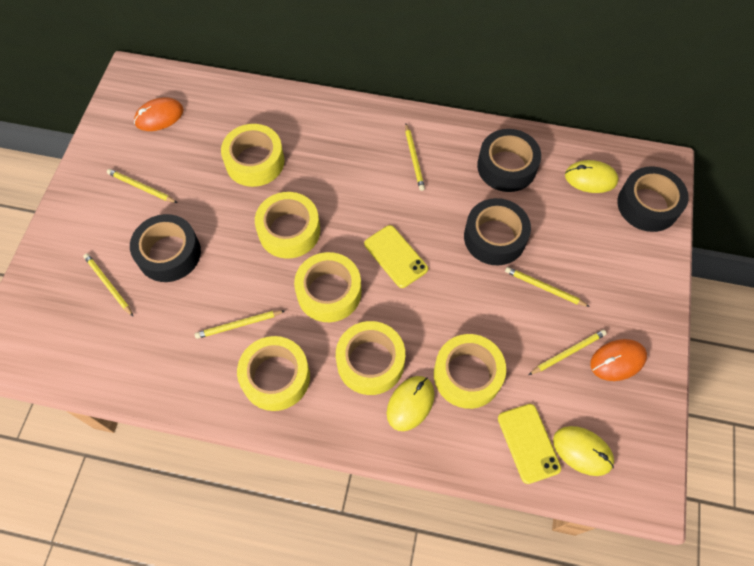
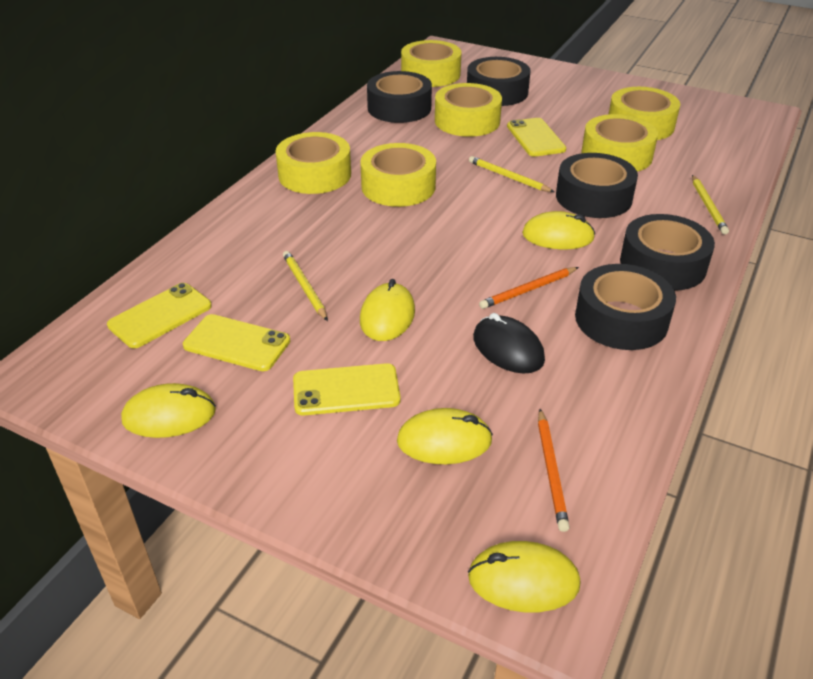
black mouse: 0 -> 1
black tape: 4 -> 5
orange mouse: 2 -> 0
orange pencil: 0 -> 2
yellow mouse: 3 -> 5
yellow pencil: 6 -> 3
yellow phone: 2 -> 4

